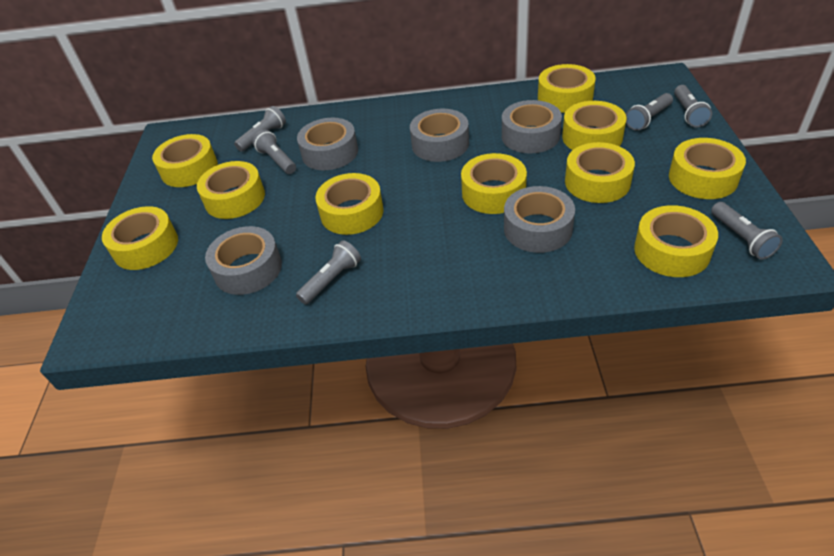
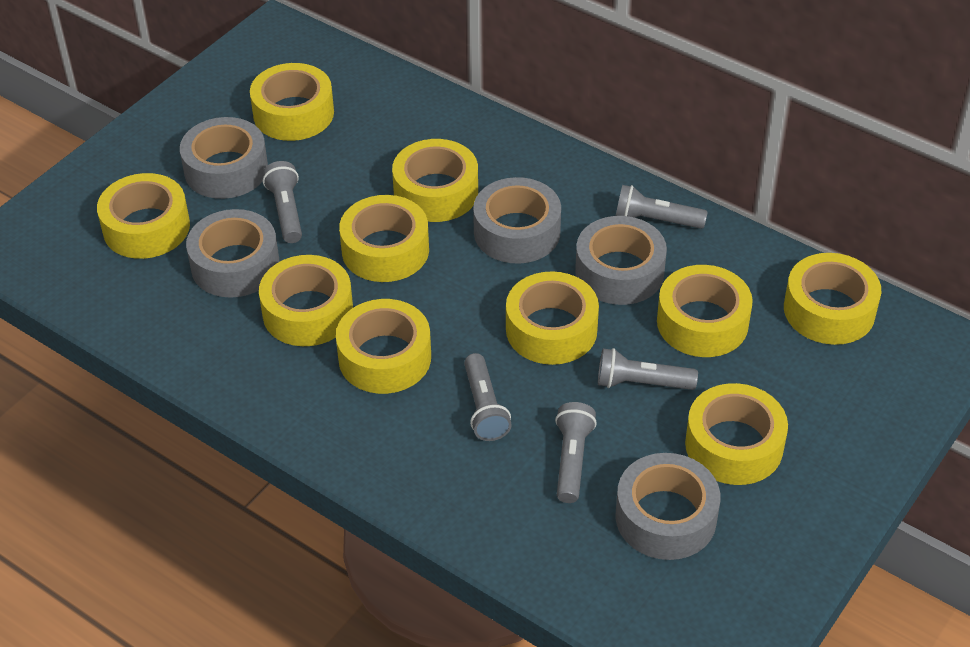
grey flashlight: 6 -> 5

